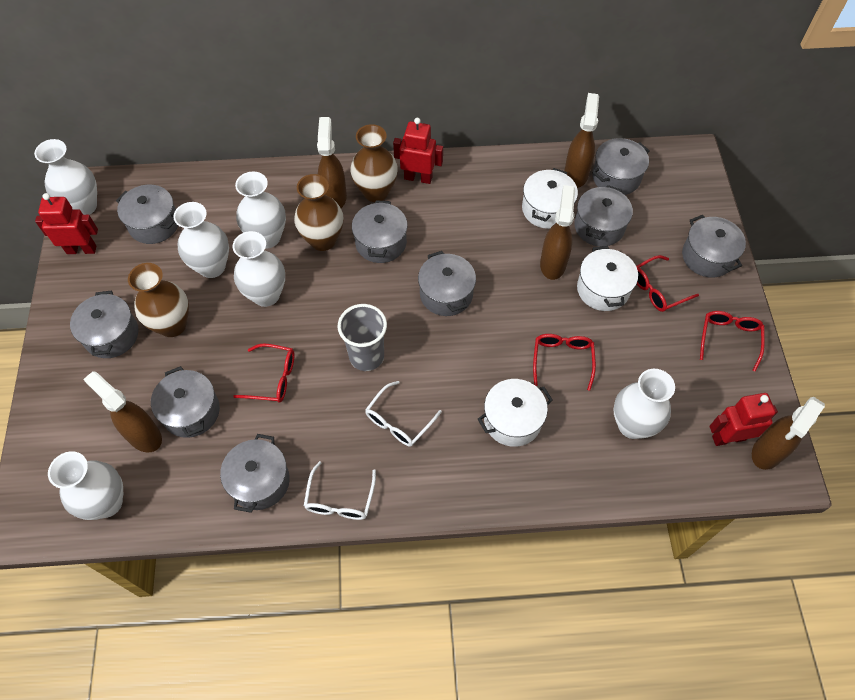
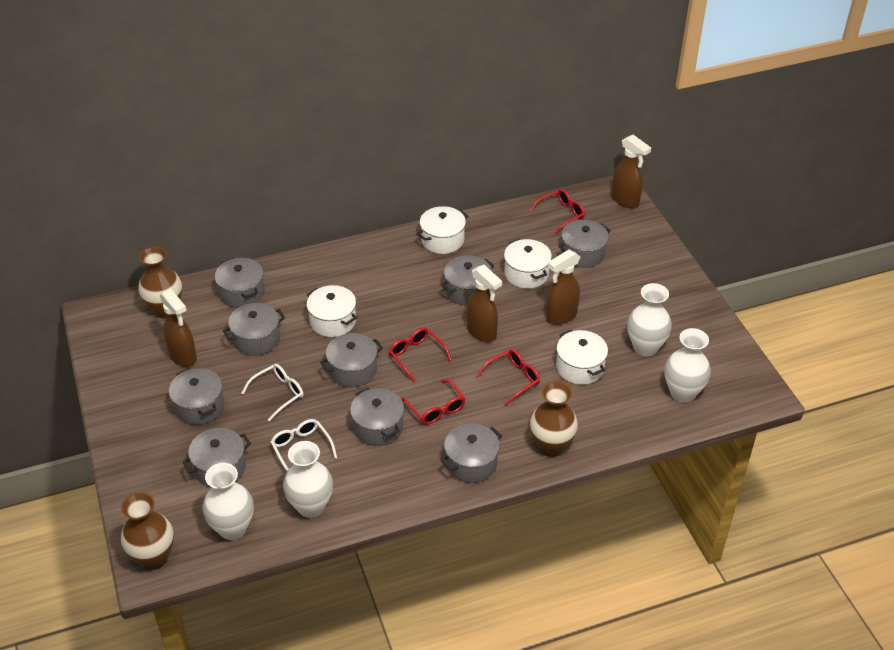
brown spray bottle: 5 -> 4
grey cup: 1 -> 0
red robot: 3 -> 0
white pot: 3 -> 4
white vase: 6 -> 4

